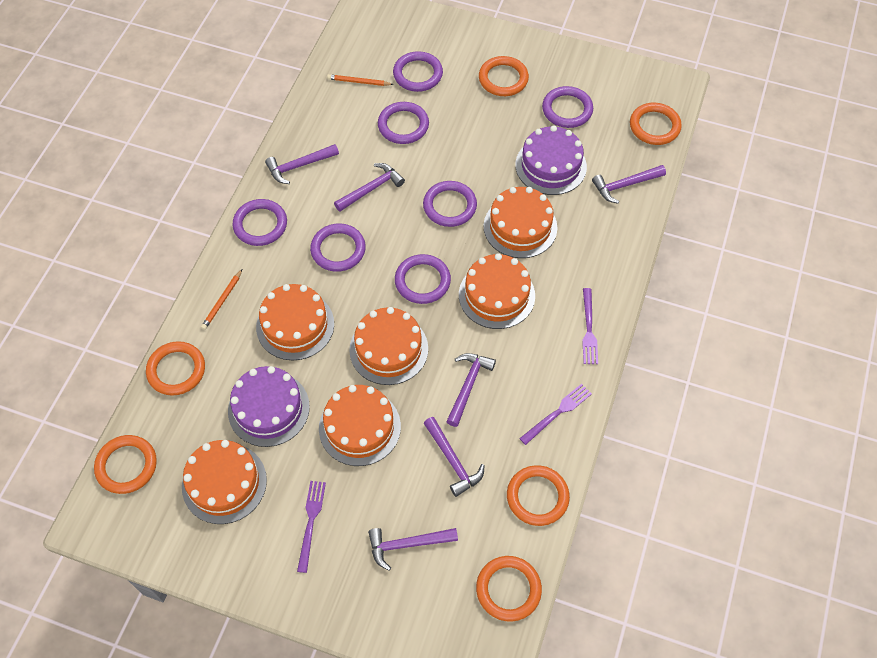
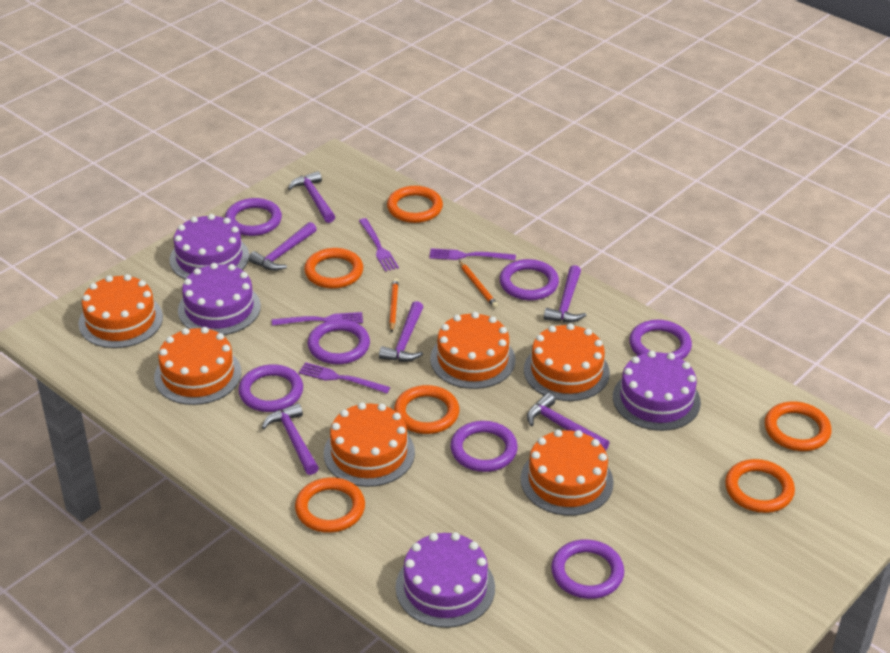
purple cake: 2 -> 4
purple fork: 3 -> 4

